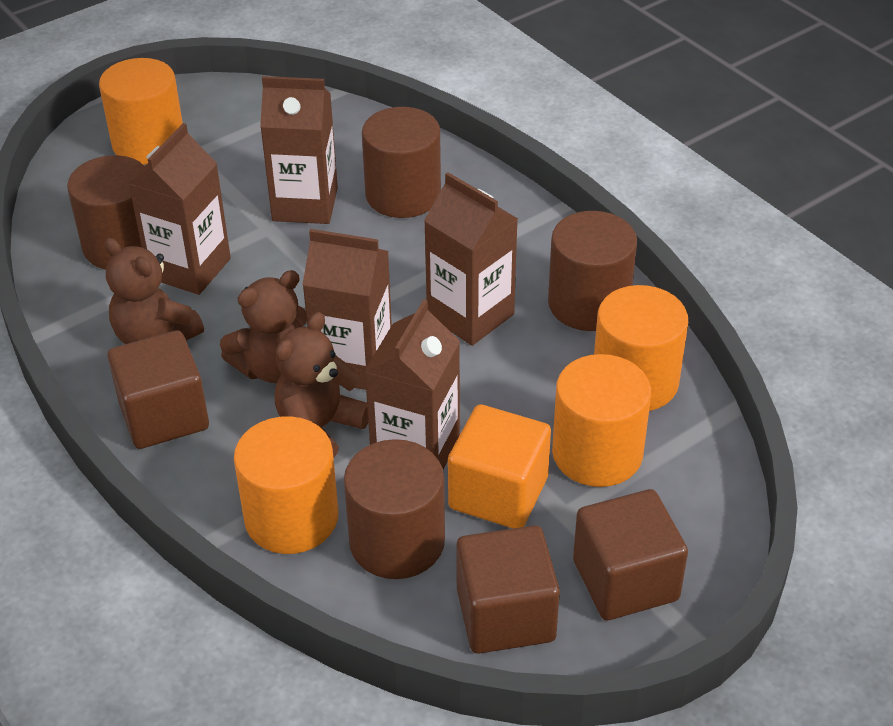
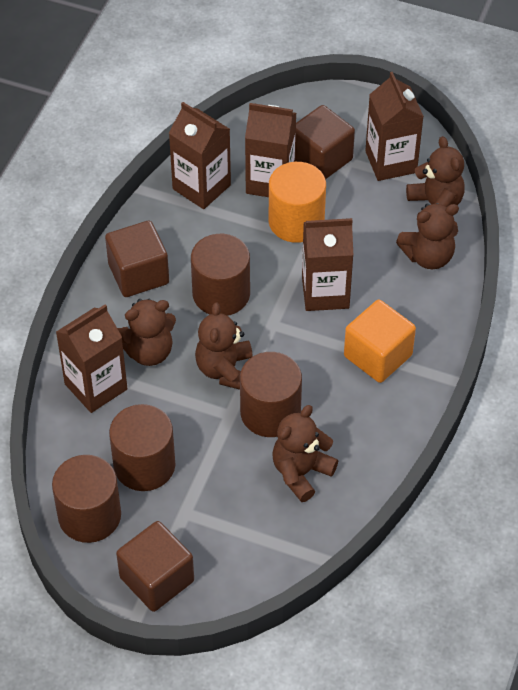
brown teddy bear: 3 -> 5
orange cylinder: 4 -> 1

